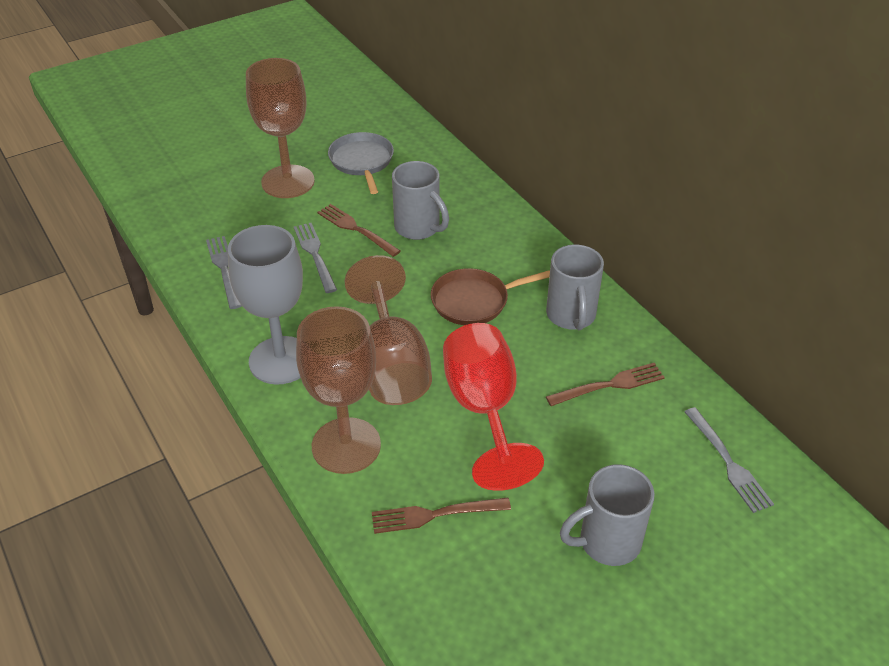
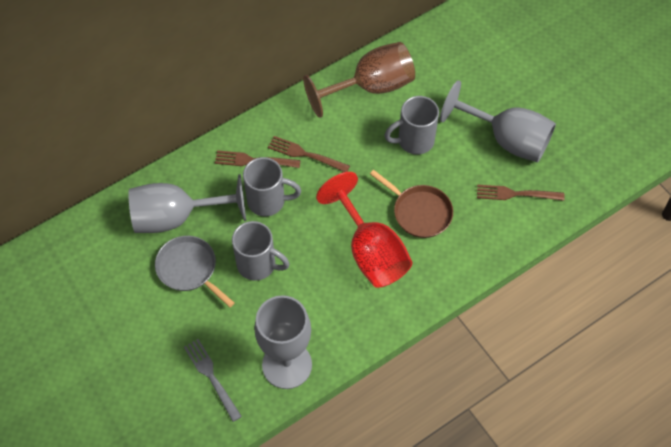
brown goblet: 3 -> 1
grey fork: 3 -> 1
grey goblet: 1 -> 3

